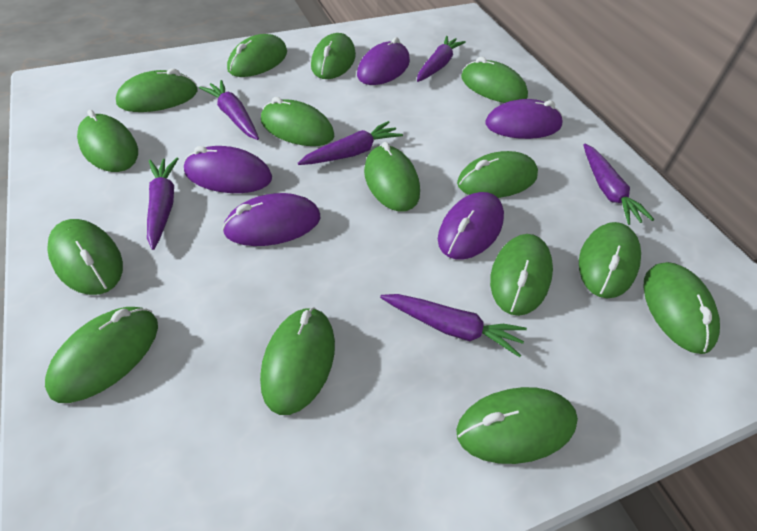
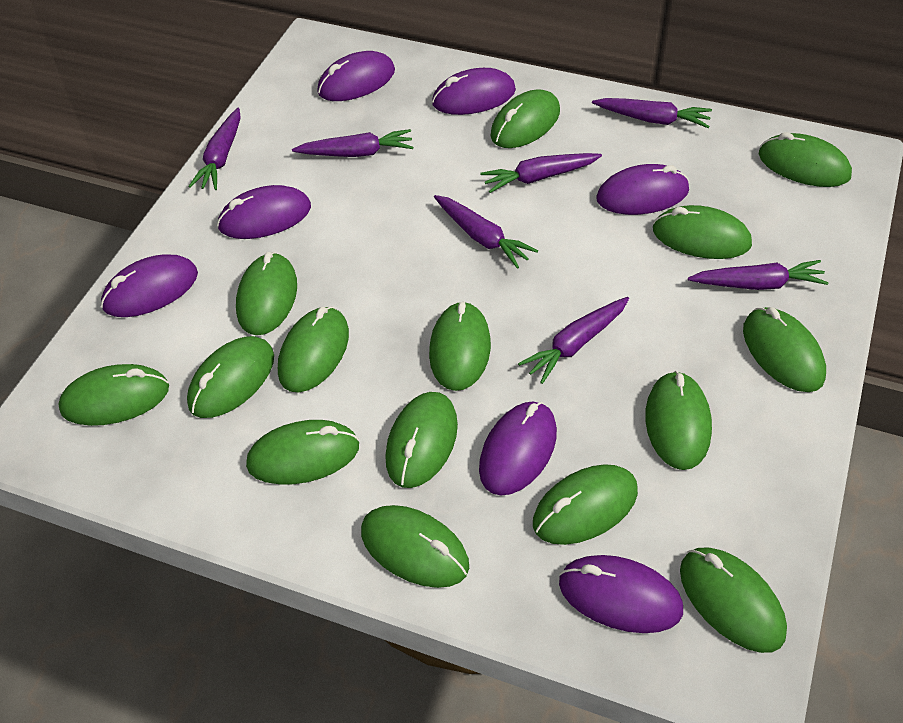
purple carrot: 6 -> 7
purple mouse: 5 -> 7

